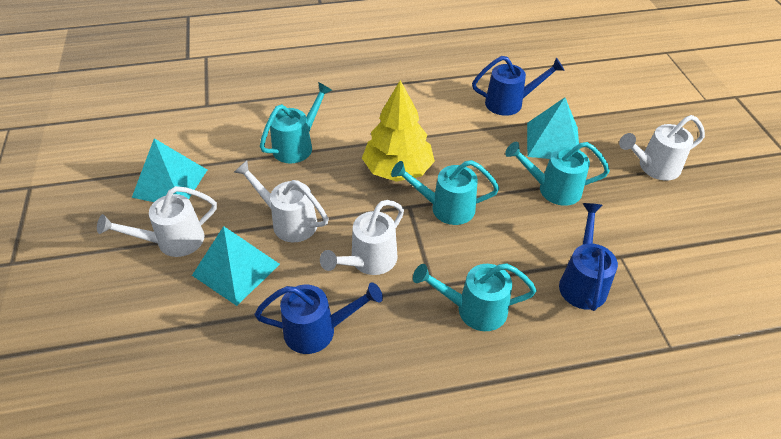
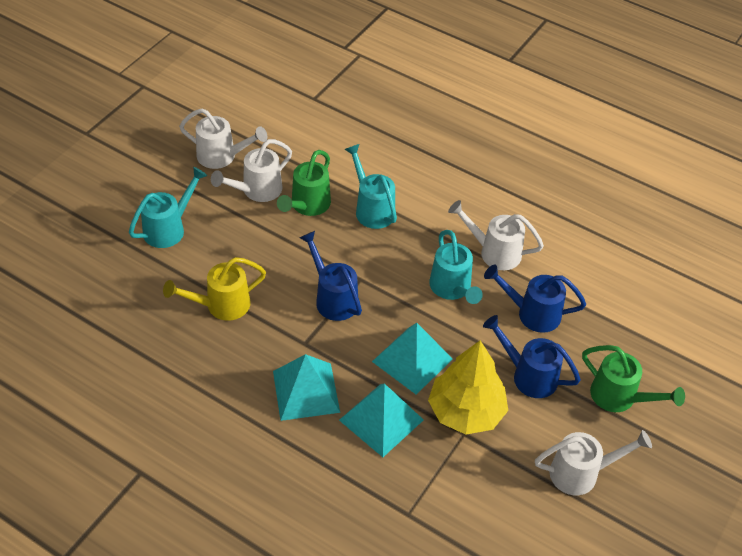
green watering can: 0 -> 2
turquoise watering can: 4 -> 3
yellow watering can: 0 -> 1

